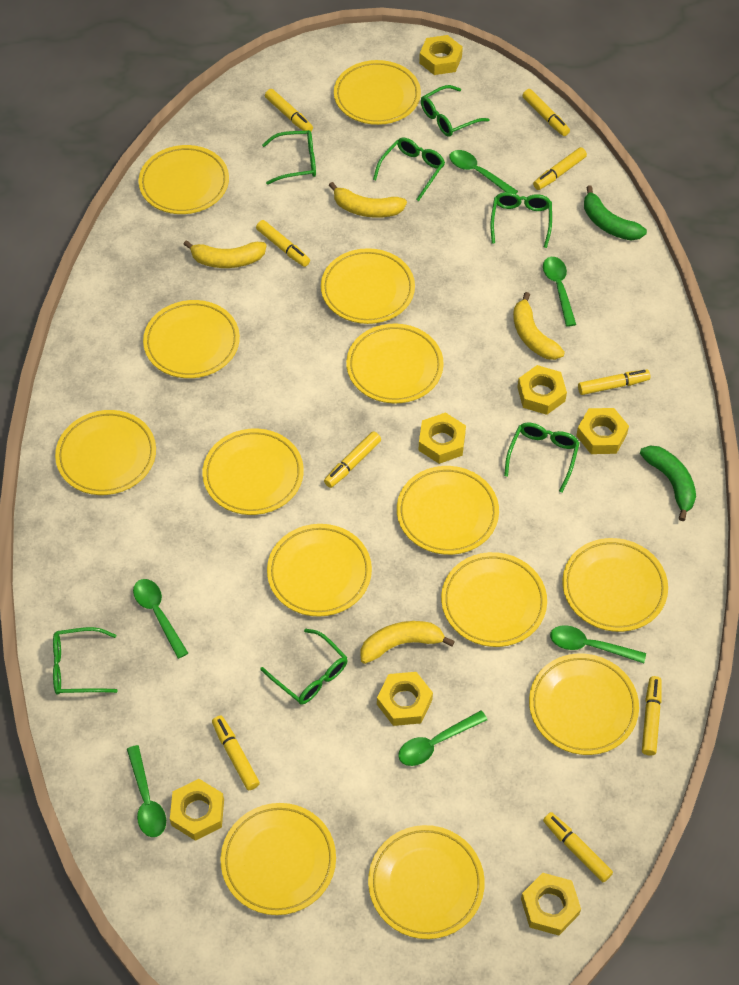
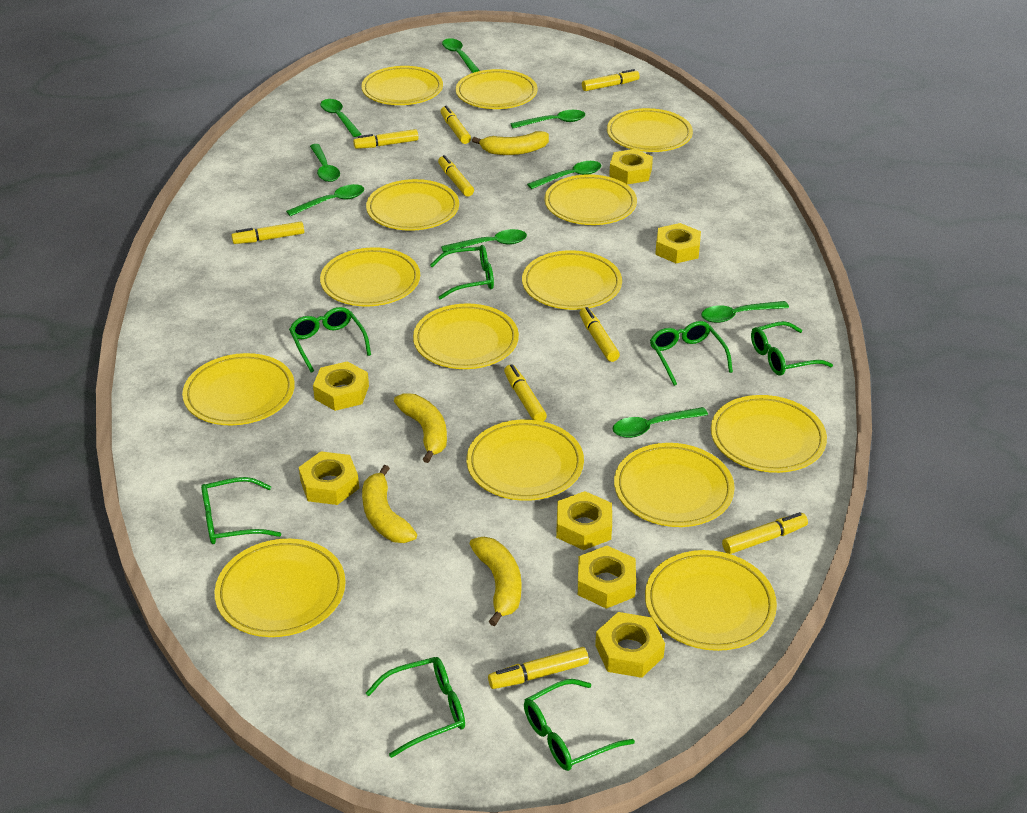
green banana: 2 -> 0
green spoon: 6 -> 9

